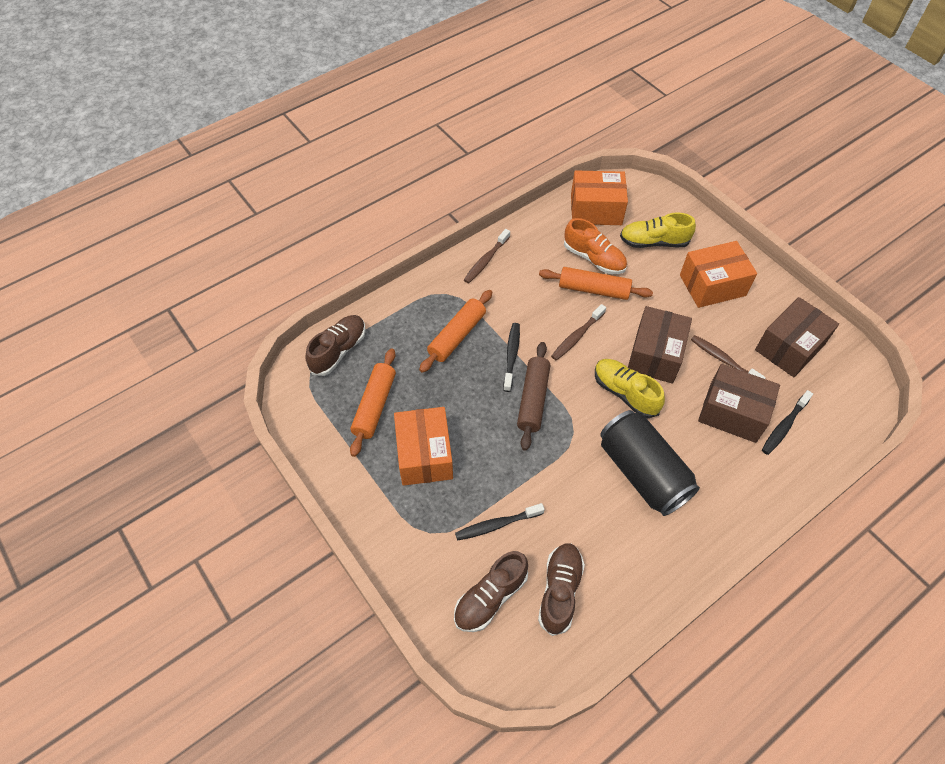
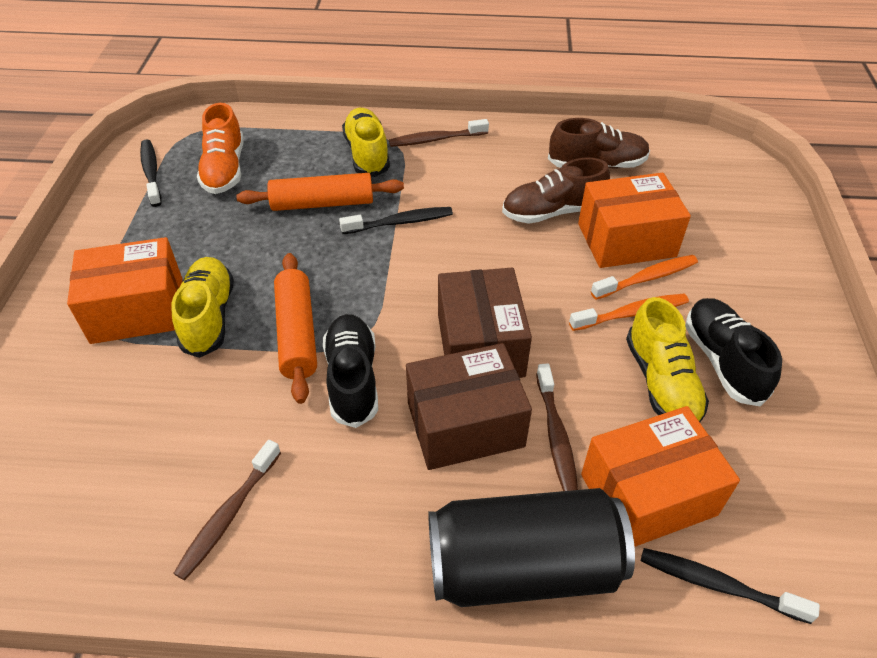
black shoe: 0 -> 2
brown box: 3 -> 2
brown rolling pin: 1 -> 0
brown shoe: 3 -> 2
orange rolling pin: 3 -> 2
orange toothbrush: 0 -> 2
yellow shoe: 2 -> 3

